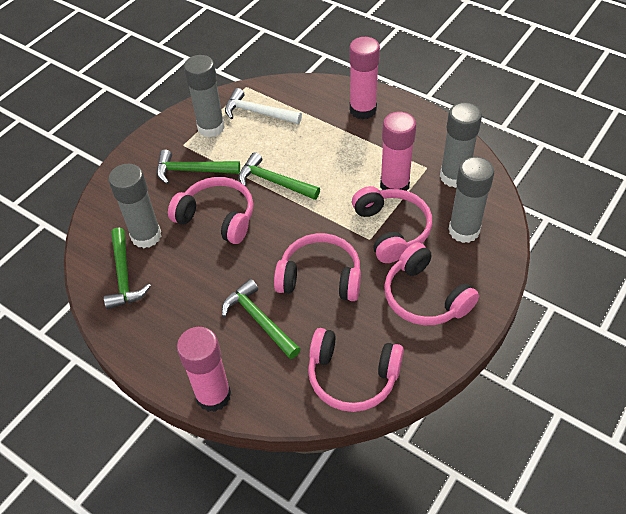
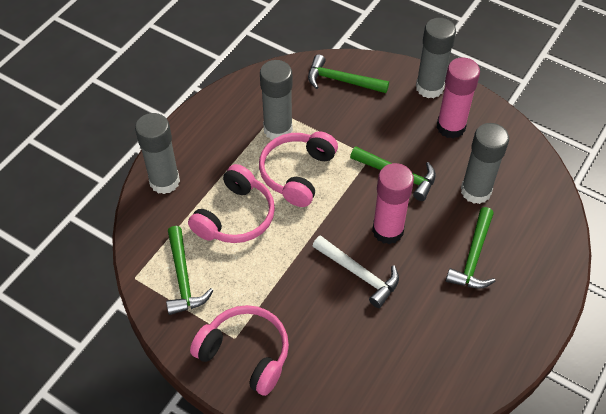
pink glue stick: 3 -> 2
pink headphones: 5 -> 3

